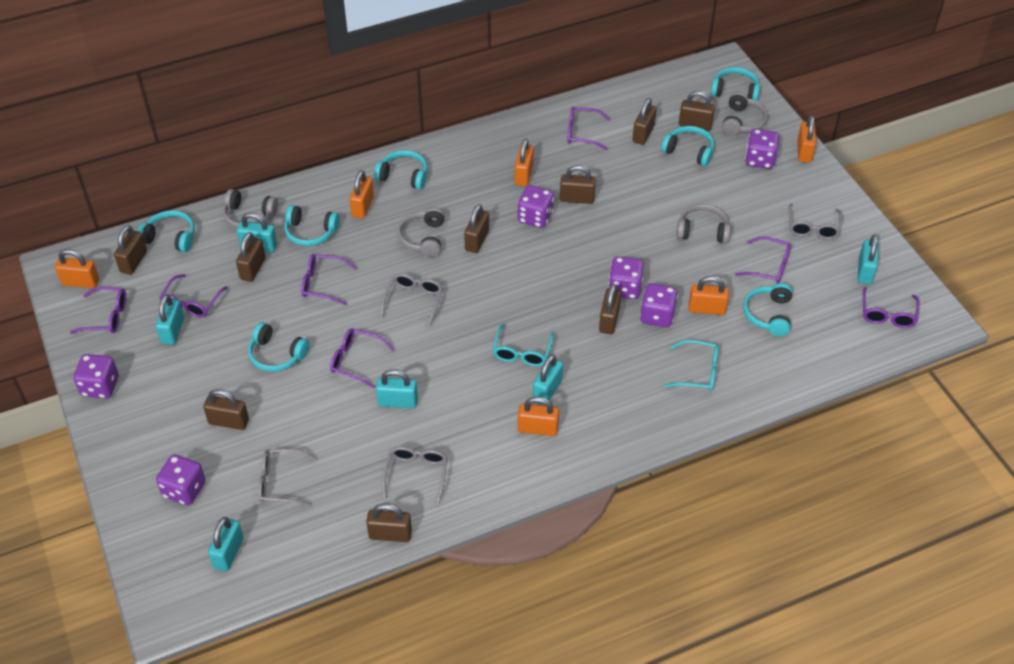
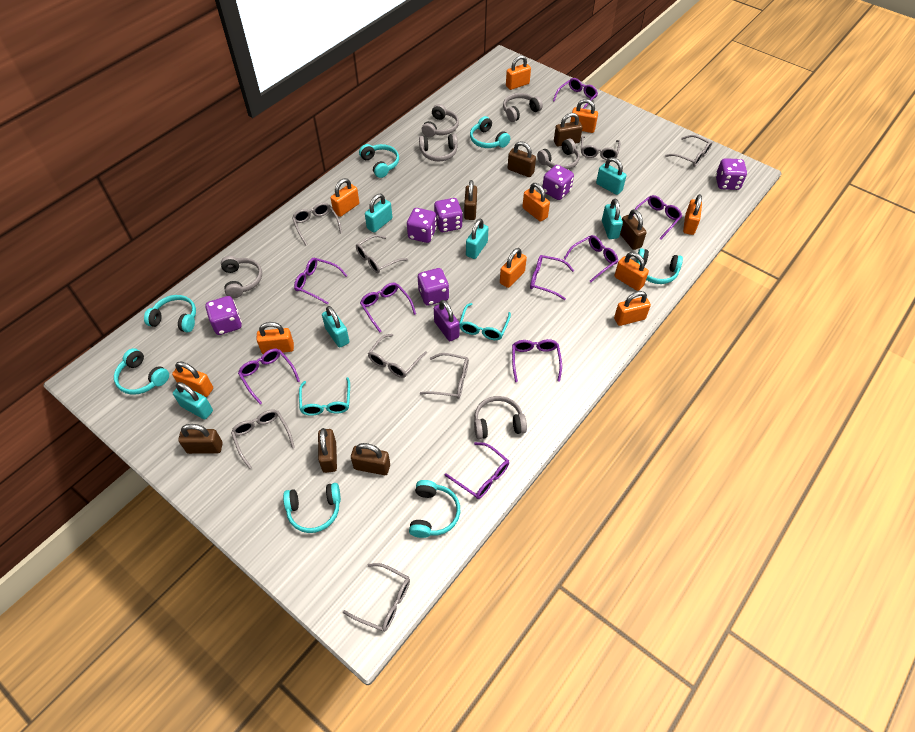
brown padlock: 9 -> 7
grey glasses: 4 -> 8
grey headphones: 4 -> 6
orange padlock: 6 -> 10
purple glasses: 7 -> 9
purple padlock: 0 -> 1

